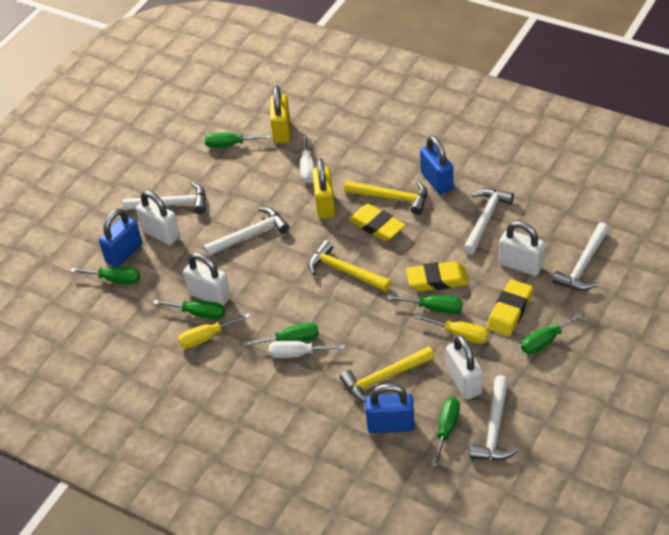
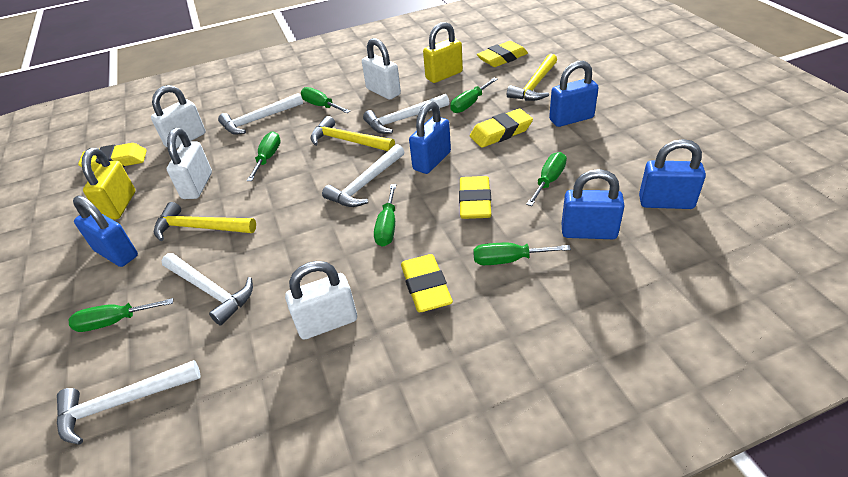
blue padlock: 3 -> 5
white screwdriver: 2 -> 0
yellow eraser: 3 -> 5
yellow screwdriver: 2 -> 0

